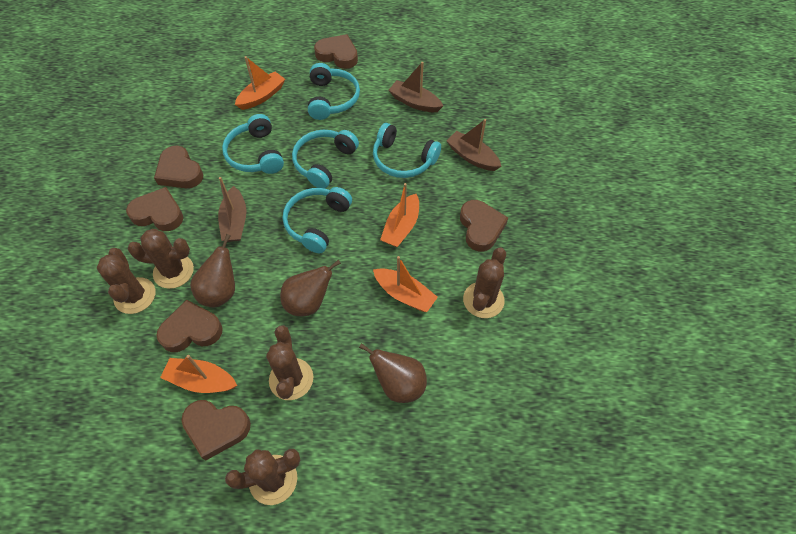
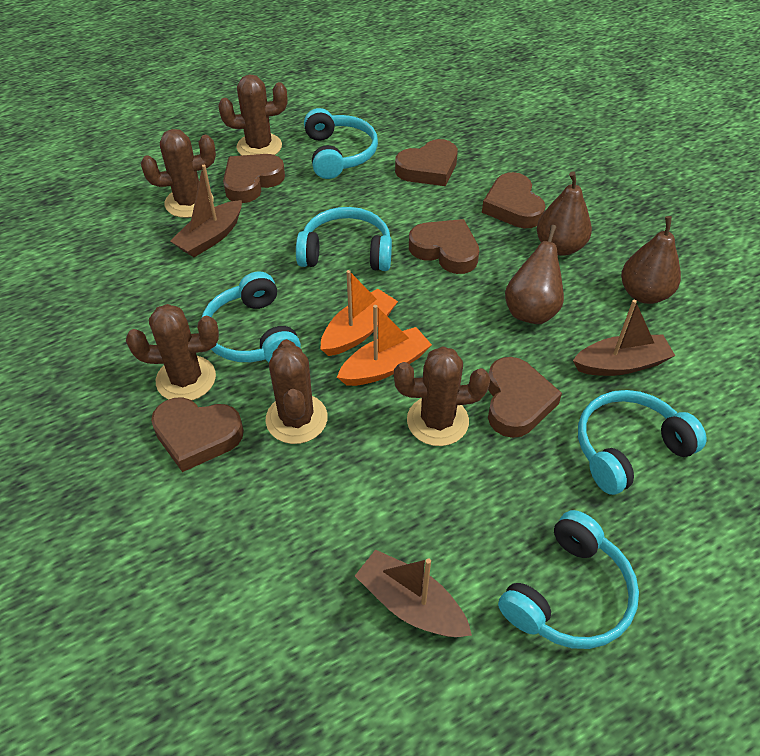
orange boat: 4 -> 2

